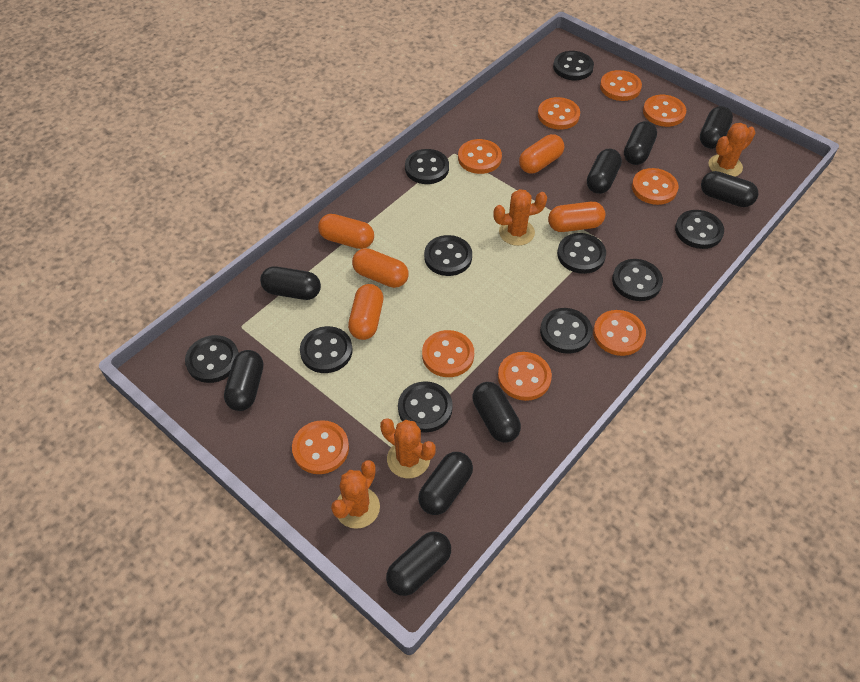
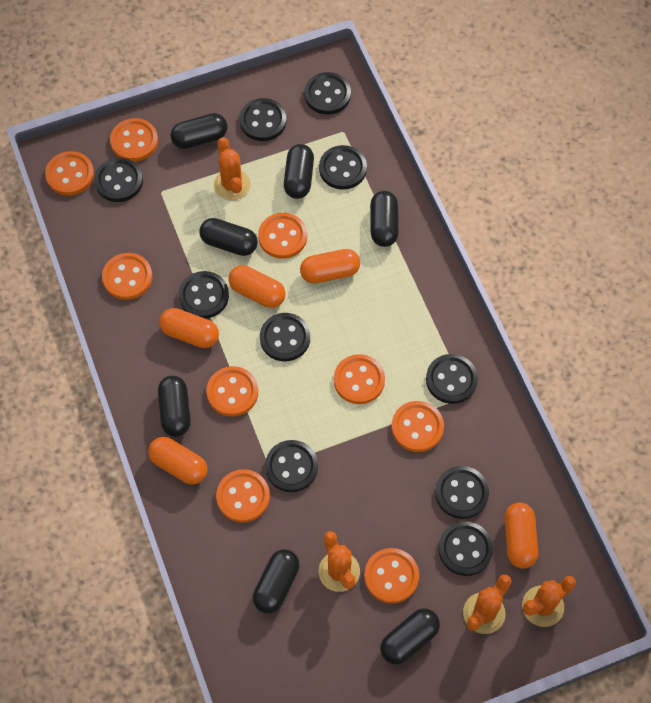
black capsule: 9 -> 7

